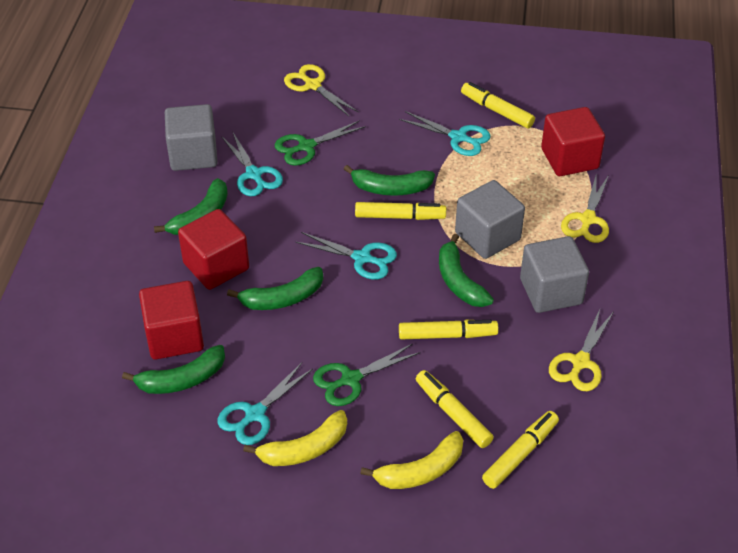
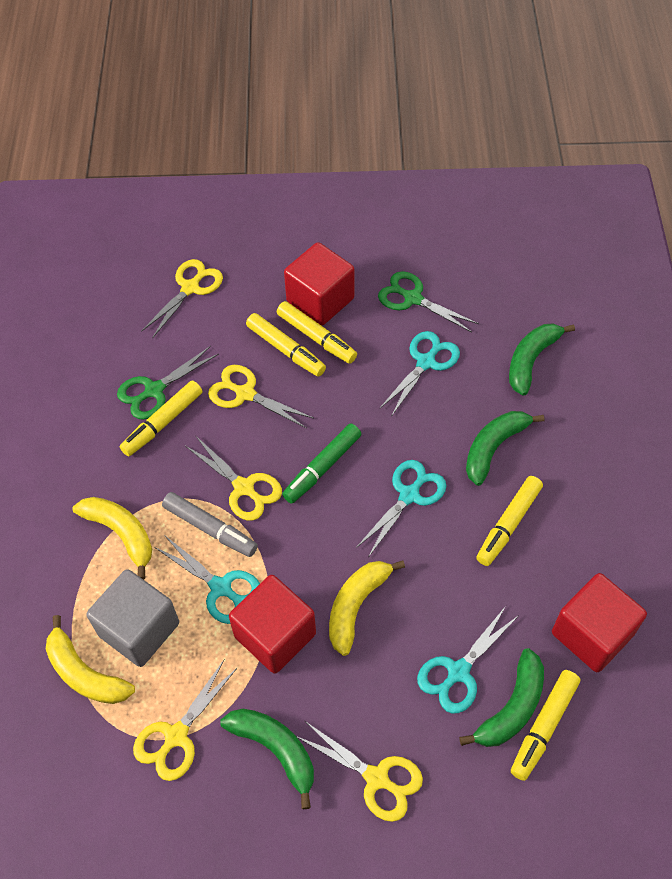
green banana: 5 -> 4
green marker: 0 -> 1
grey cube: 3 -> 1
grey marker: 0 -> 1
yellow banana: 2 -> 3
yellow scissors: 3 -> 5

